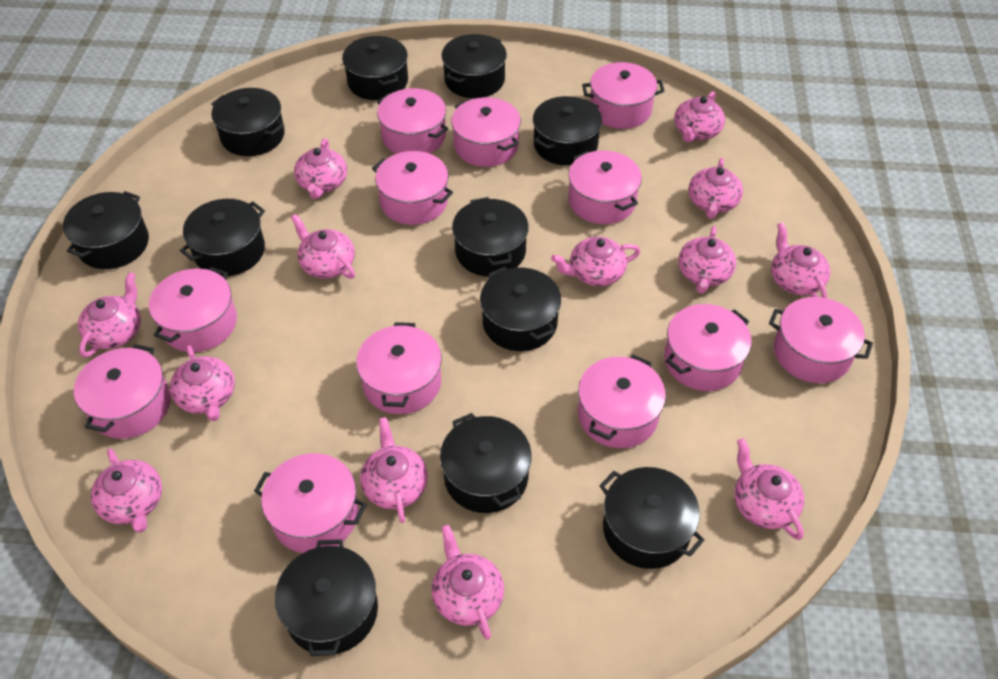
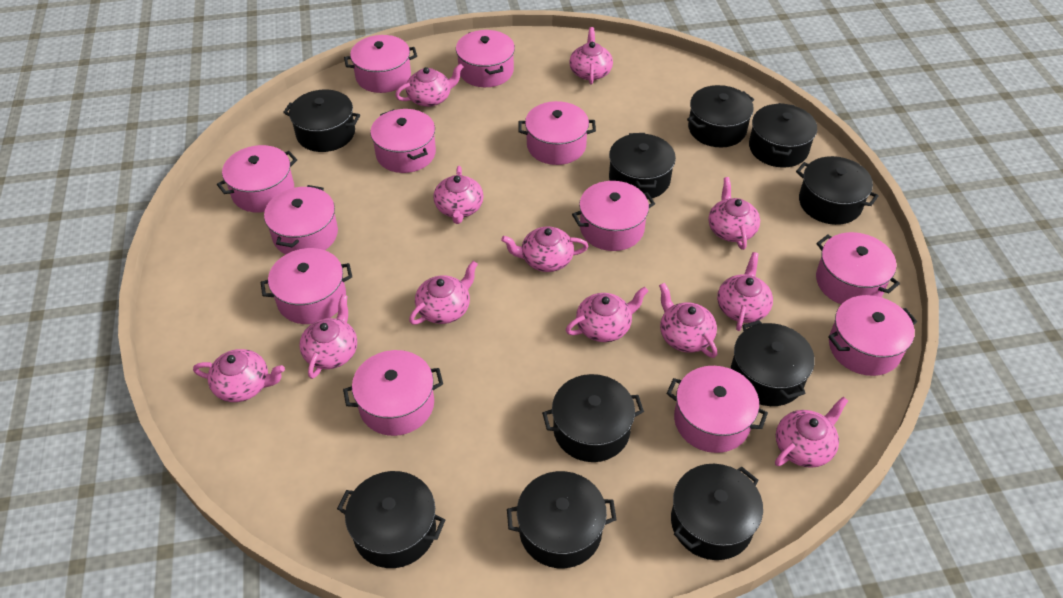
black pot: 11 -> 10
pink teapot: 13 -> 12

